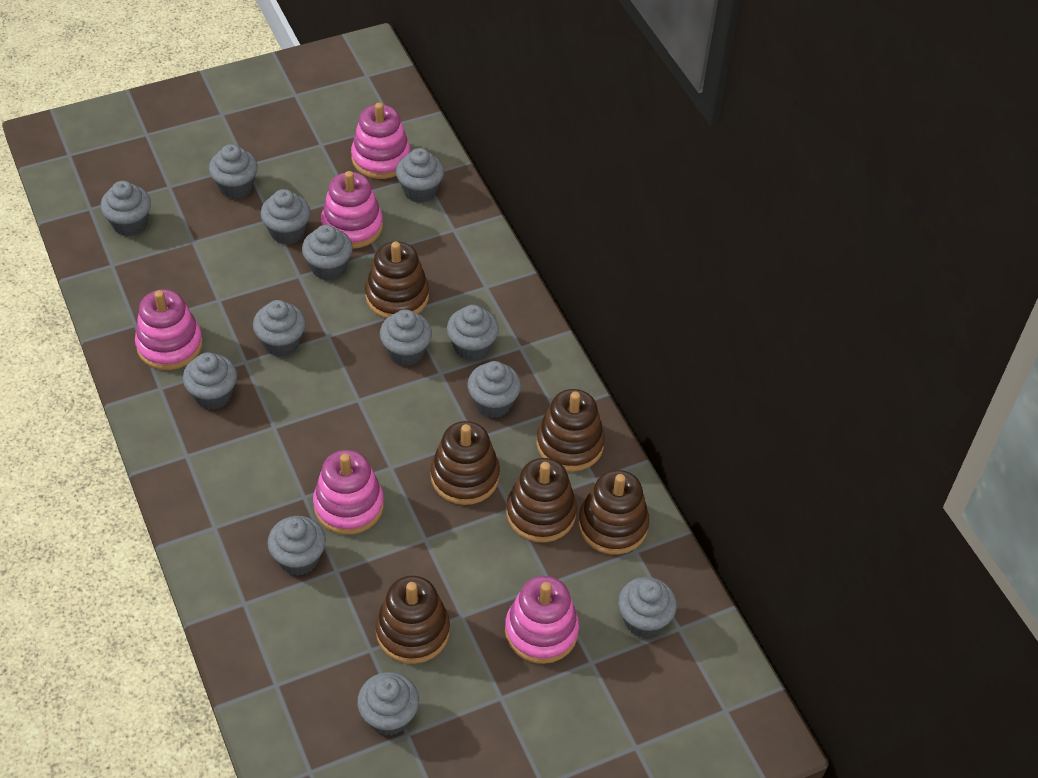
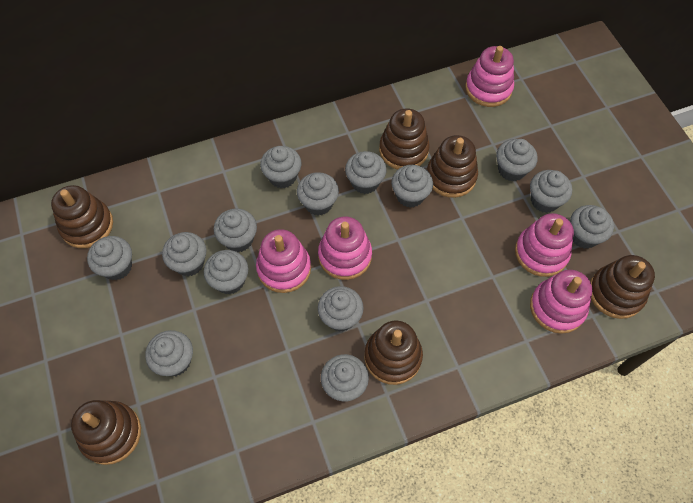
grey cupcake: 13 -> 14

